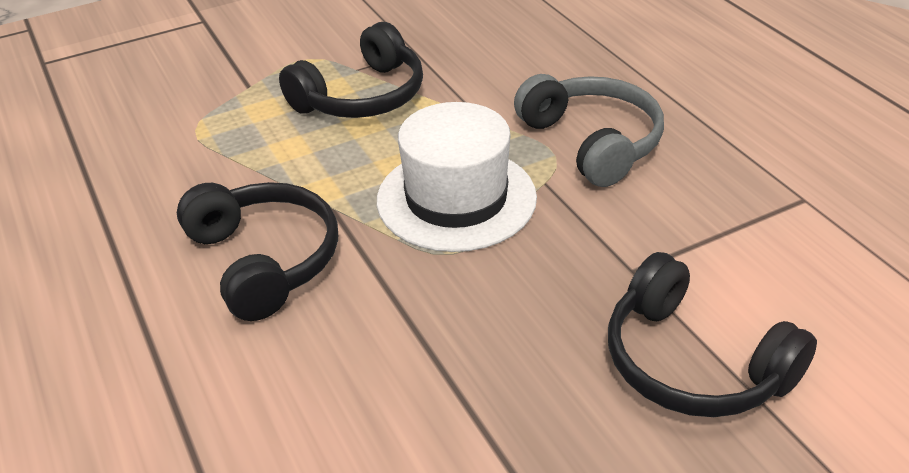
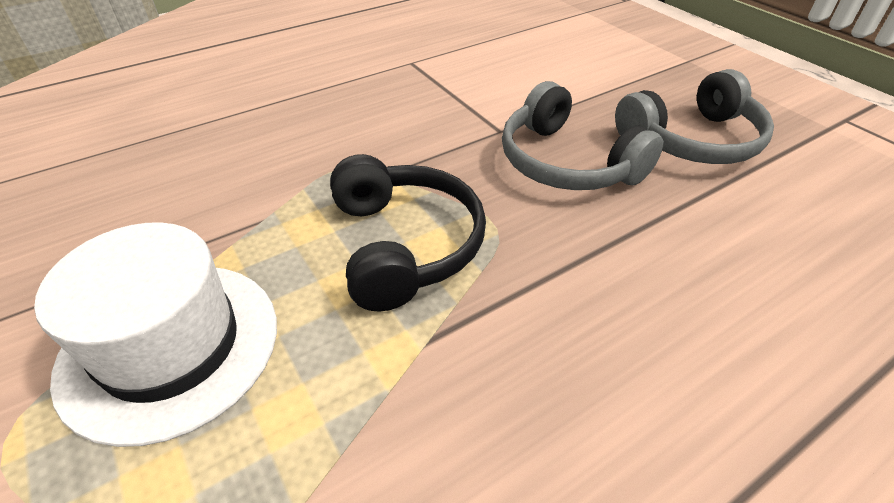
black headphones: 3 -> 1
grey headphones: 1 -> 2

